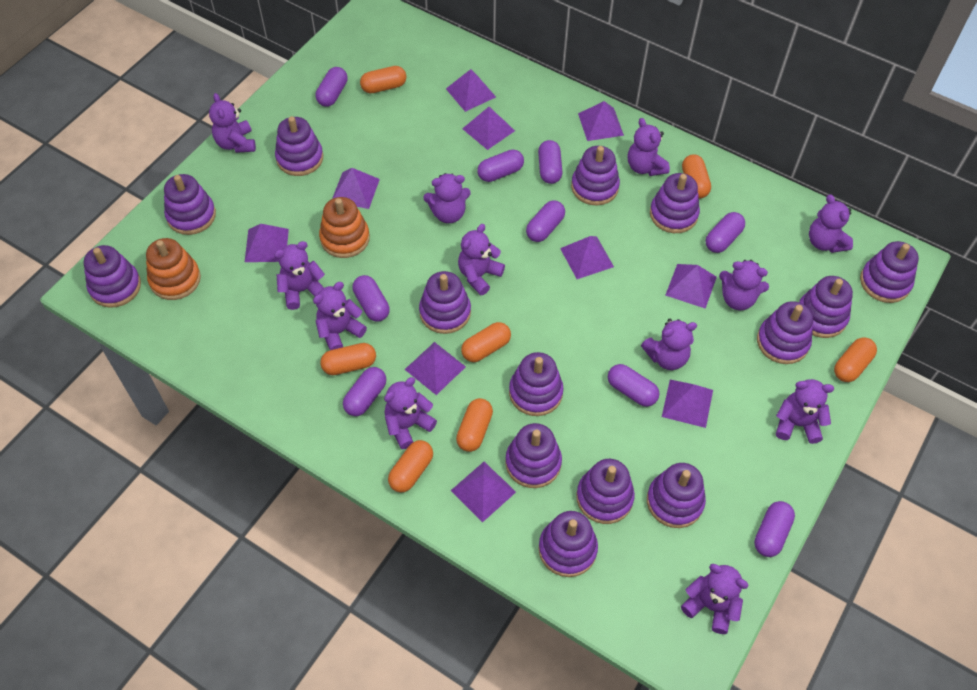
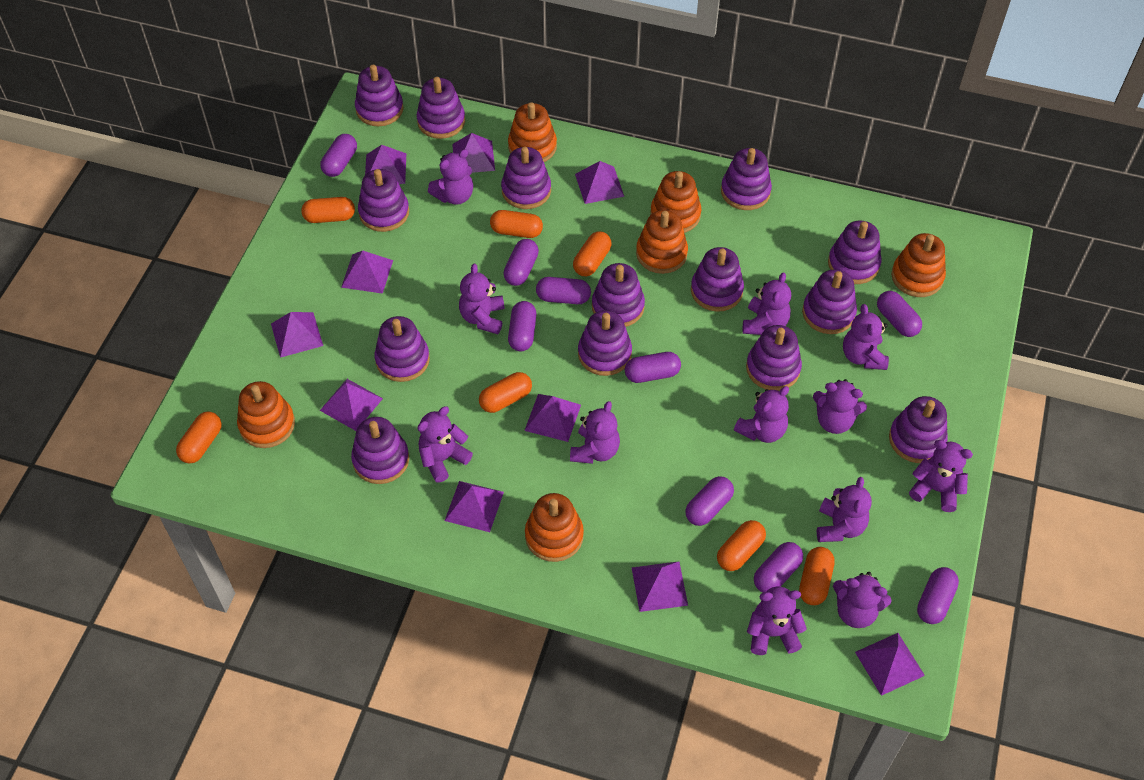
orange stacking toy: 2 -> 6

